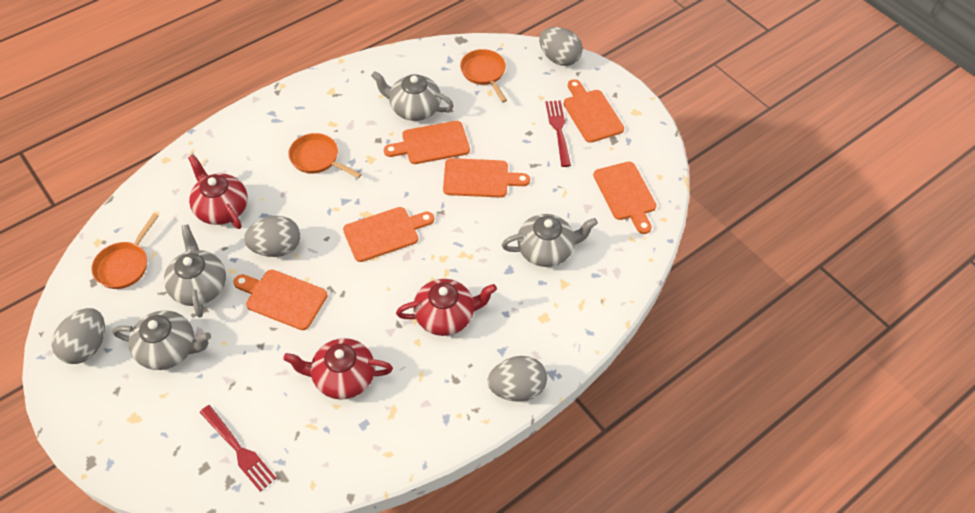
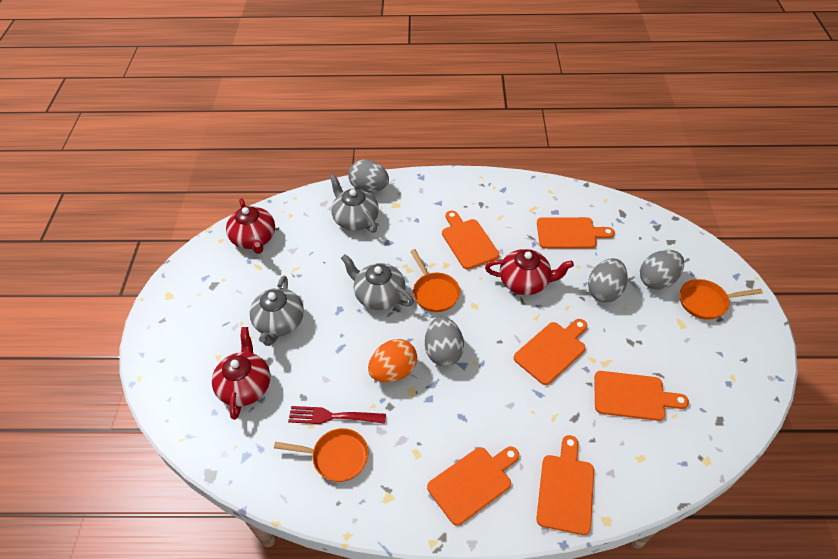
grey teapot: 4 -> 3
orange egg: 0 -> 1
red fork: 2 -> 1

